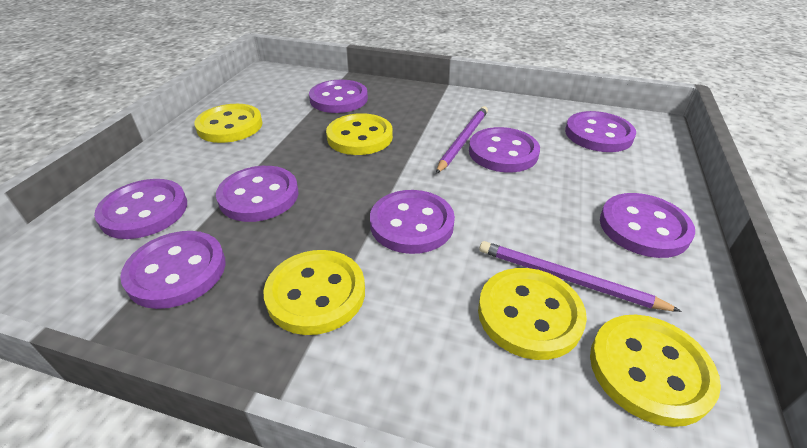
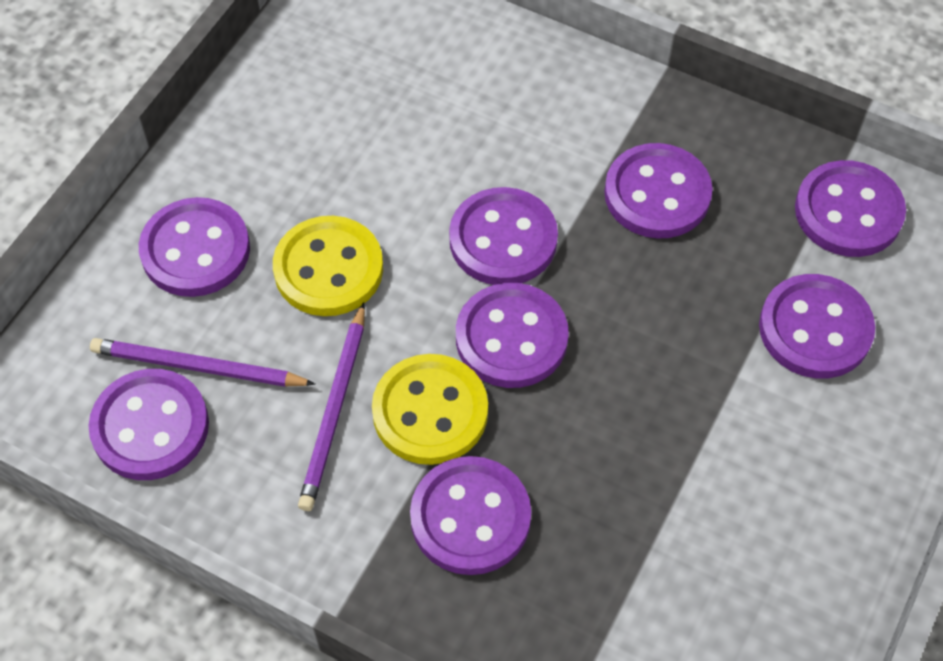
yellow button: 5 -> 2

